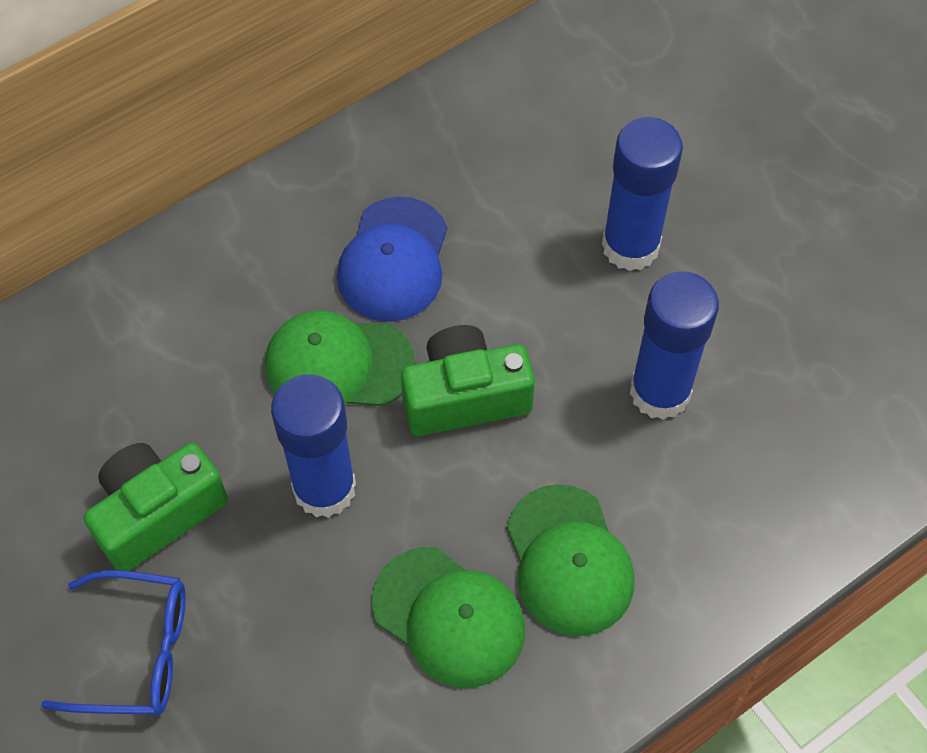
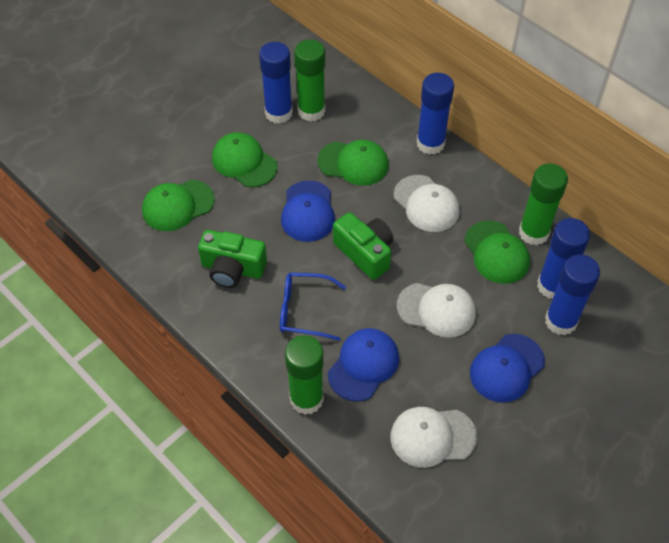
blue cap: 1 -> 3
blue glue stick: 3 -> 4
green cap: 3 -> 4
green glue stick: 0 -> 3
white cap: 0 -> 3

